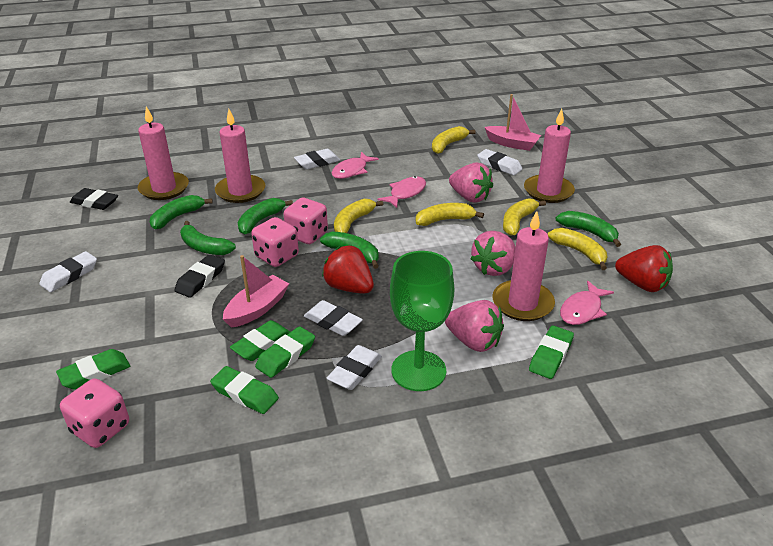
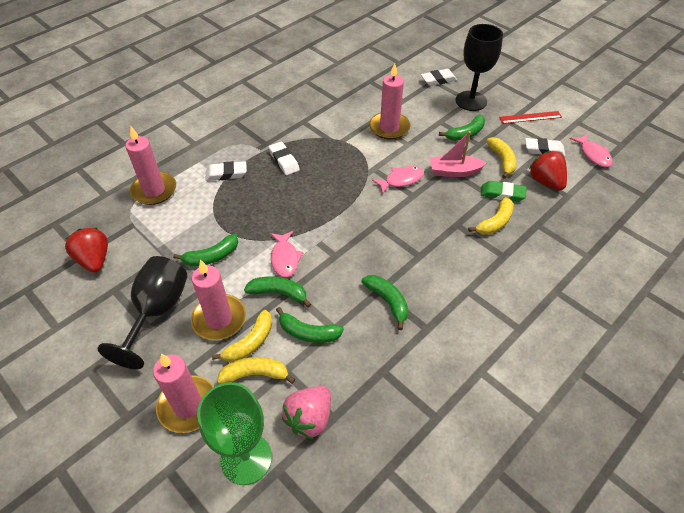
black eraser: 2 -> 0
black goblet: 0 -> 2
green eraser: 5 -> 1
pink boat: 2 -> 1
pink dice: 3 -> 0
pink strawberry: 3 -> 1
red ruler: 0 -> 1
white eraser: 5 -> 4
yellow banana: 5 -> 4

